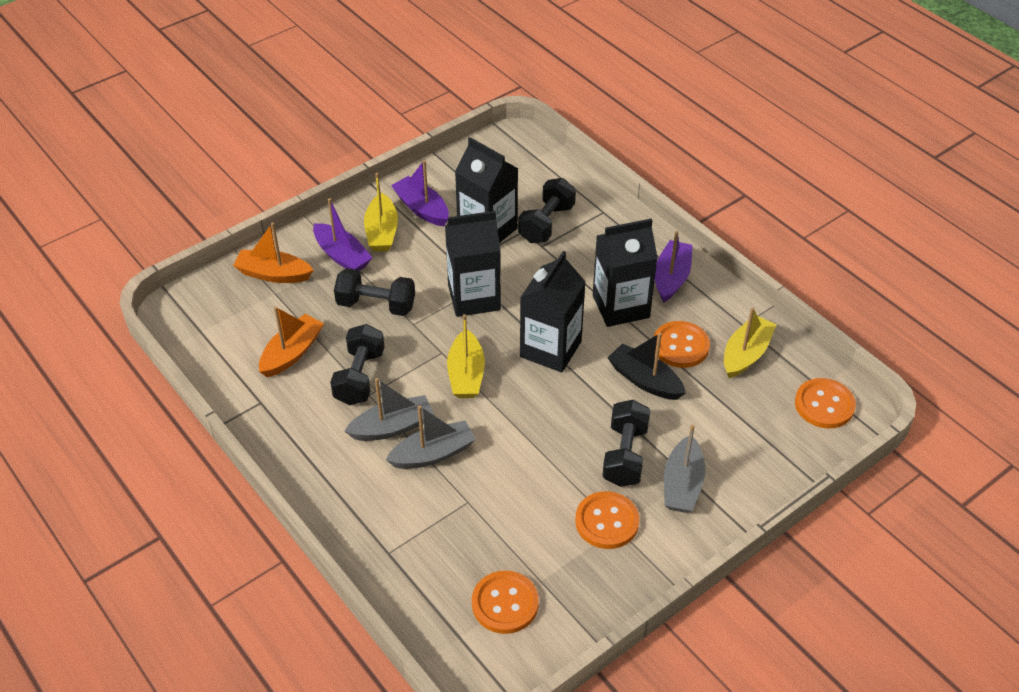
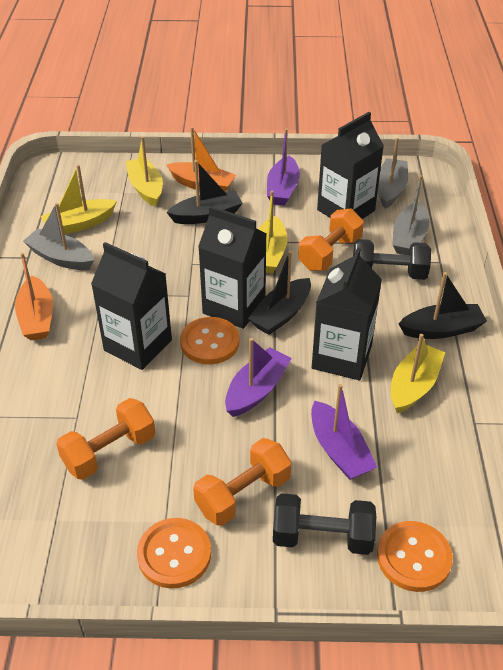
black boat: 1 -> 3
black dumbbell: 4 -> 2
orange button: 4 -> 3
orange dumbbell: 0 -> 3
yellow boat: 3 -> 4

